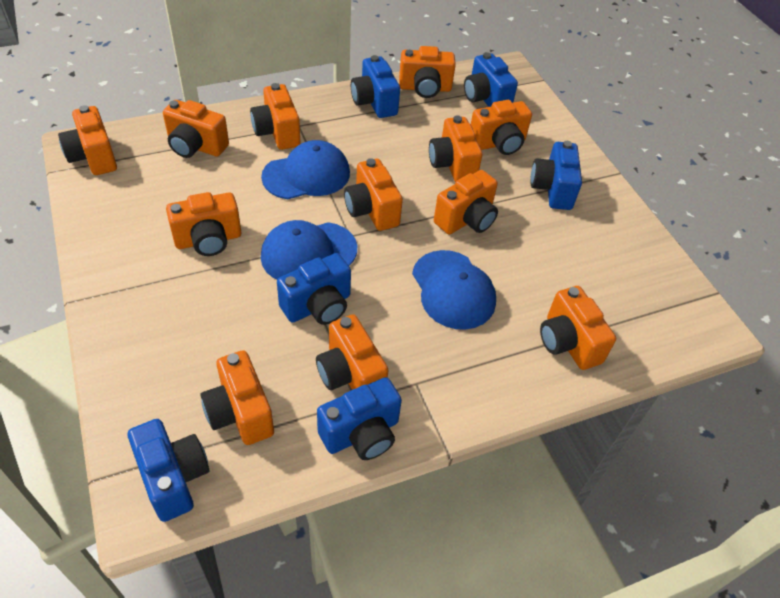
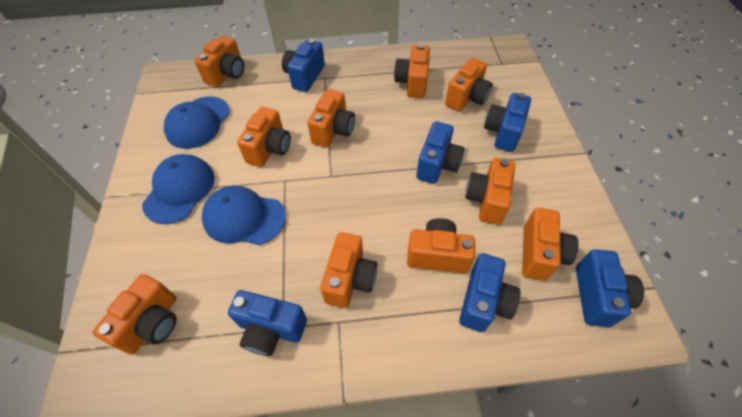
orange camera: 12 -> 10

